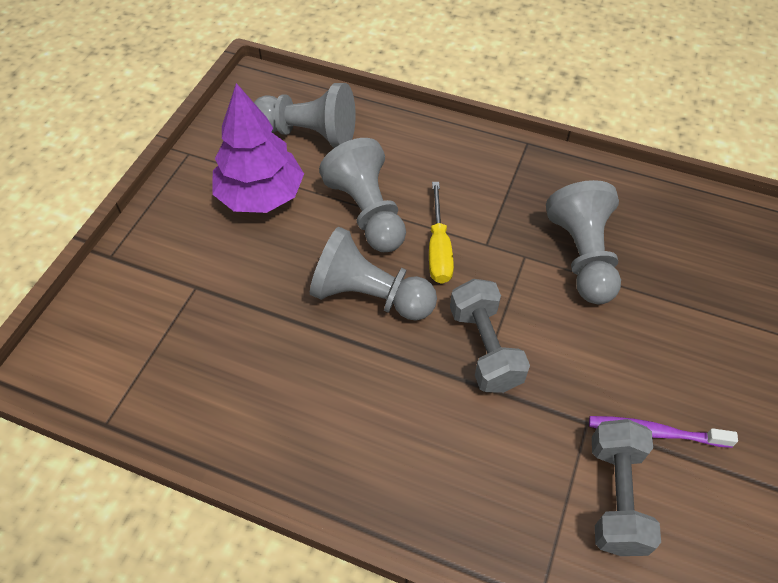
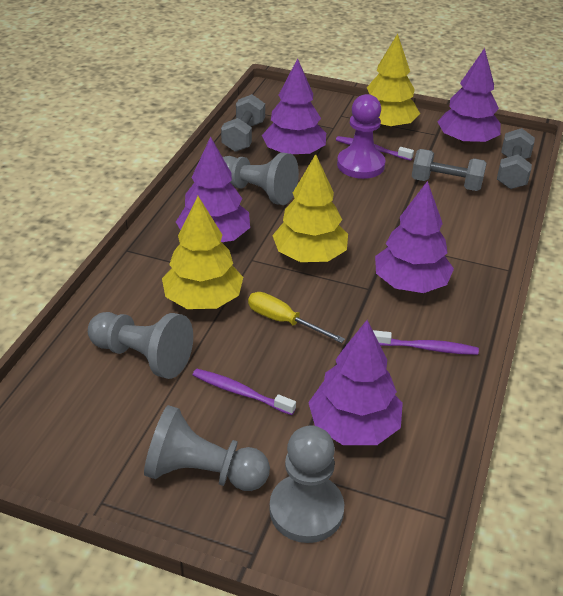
grey dumbbell: 2 -> 3
purple pawn: 0 -> 1
purple toothbrush: 1 -> 3
purple tree: 1 -> 5
yellow tree: 0 -> 3

